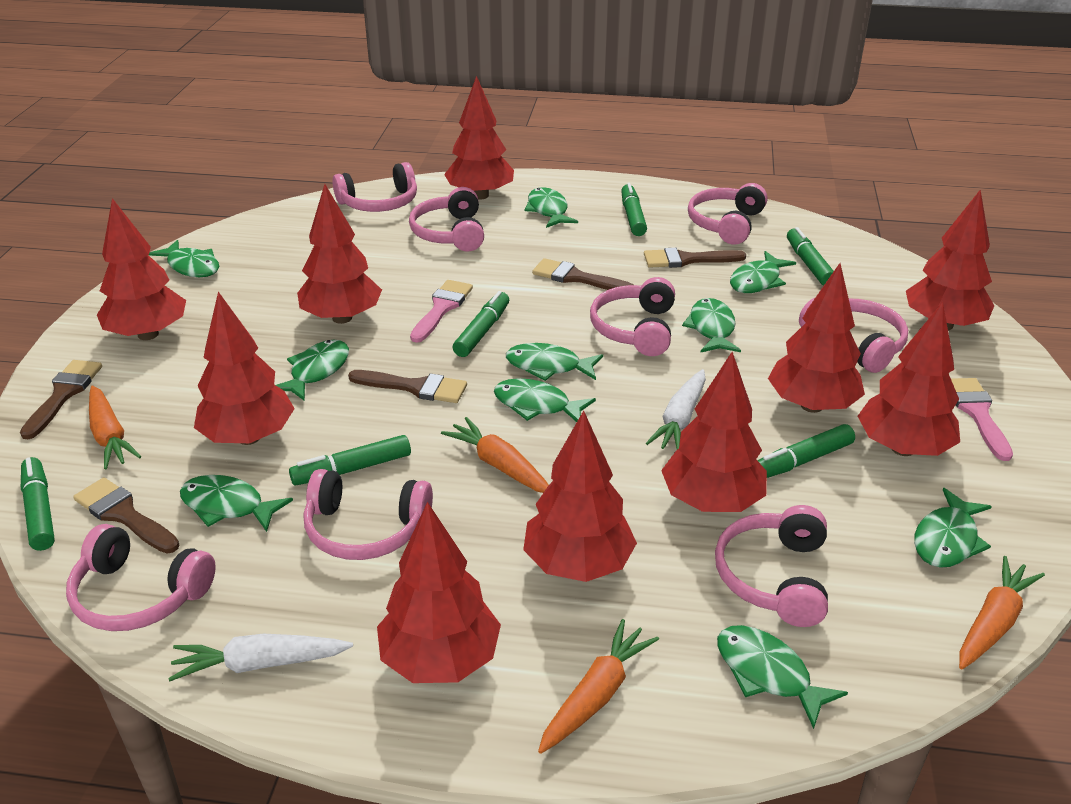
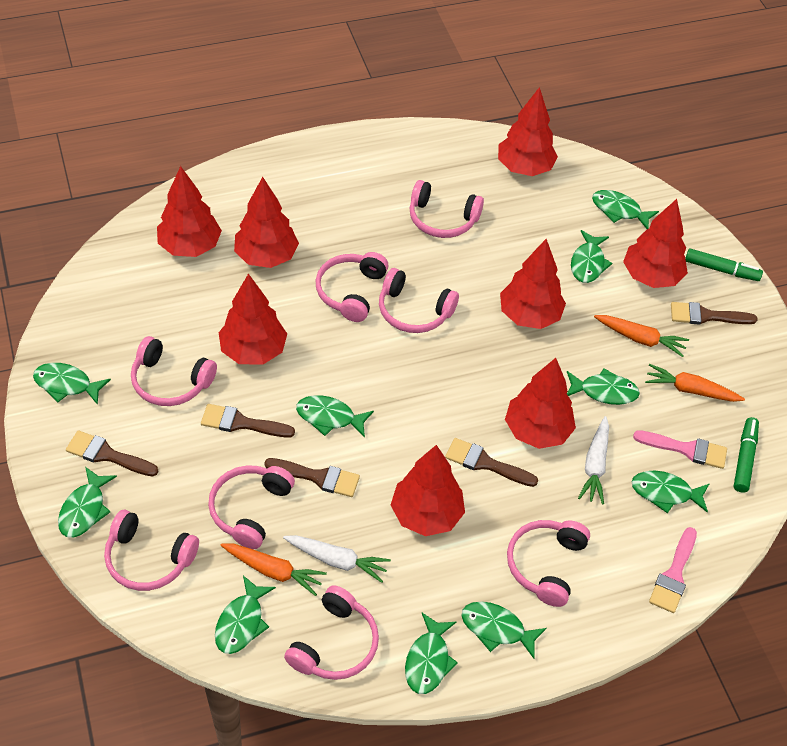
green marker: 6 -> 2
orange carrot: 4 -> 3
red tree: 10 -> 8

